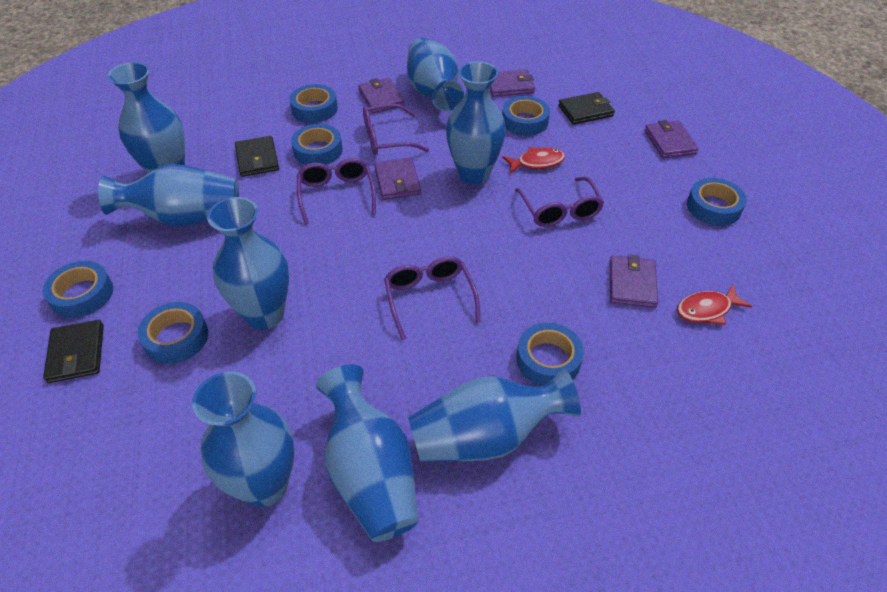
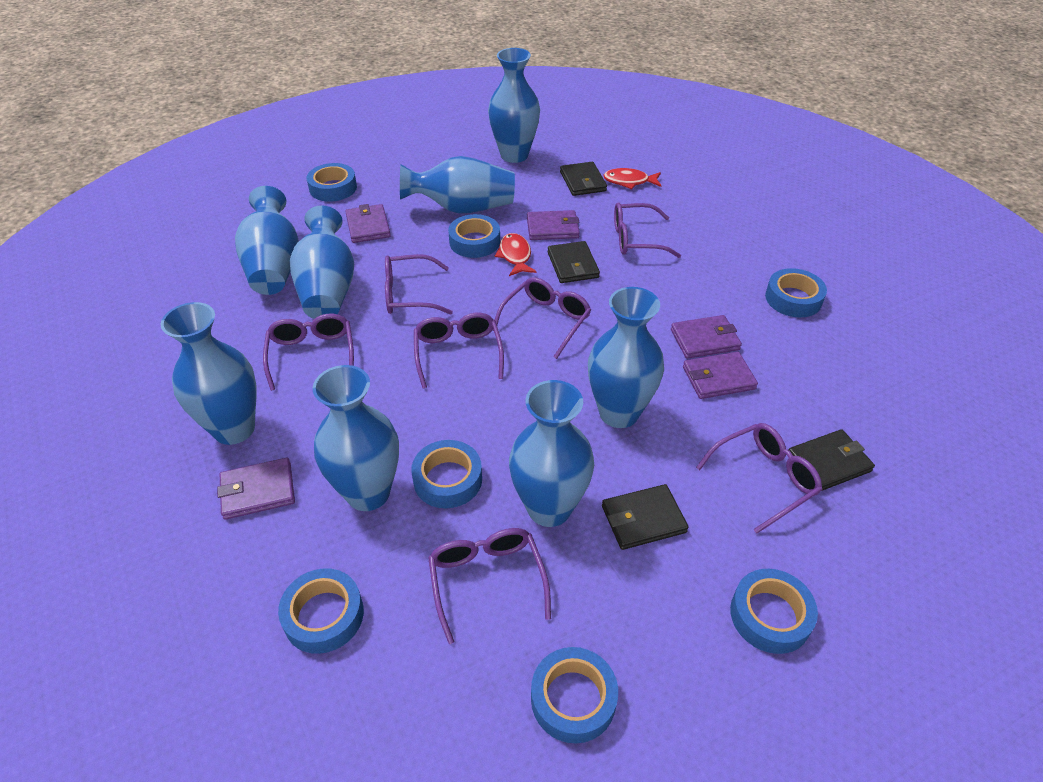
black wallet: 3 -> 4
purple glasses: 4 -> 7

